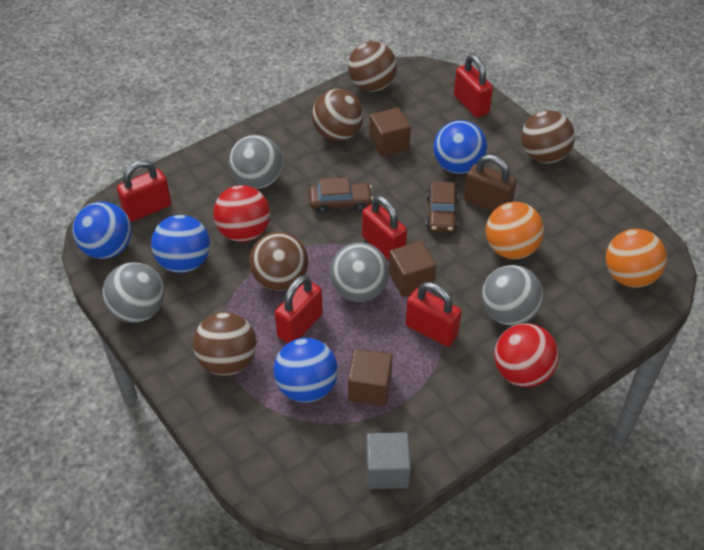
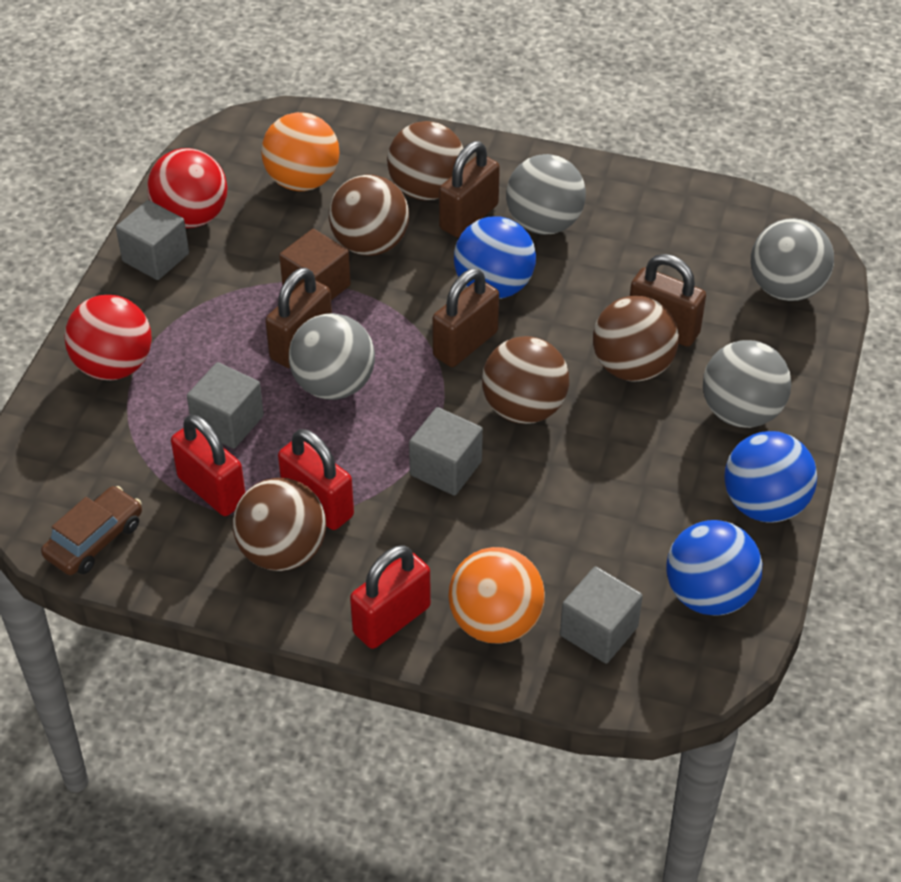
blue ball: 4 -> 3
brown car: 2 -> 1
brown cube: 3 -> 1
brown padlock: 1 -> 4
grey cube: 1 -> 4
red padlock: 5 -> 3

